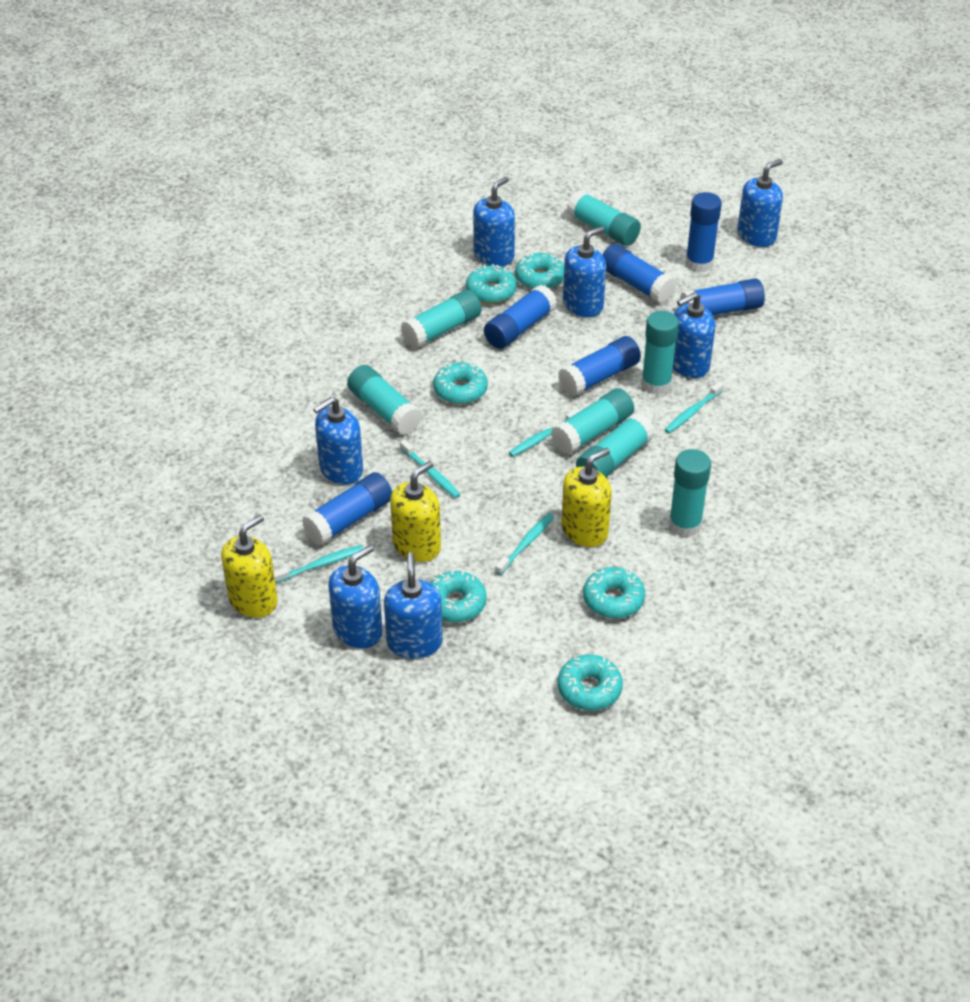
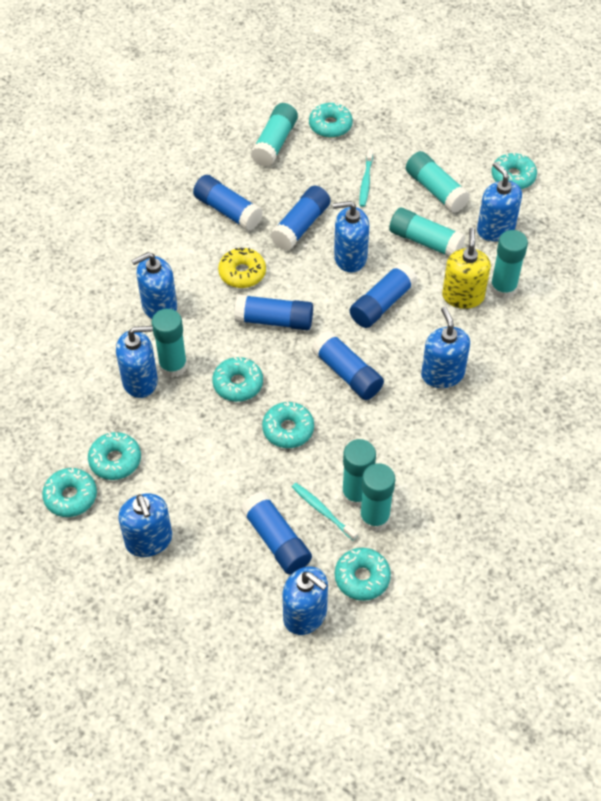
turquoise donut: 6 -> 7
turquoise toothbrush: 5 -> 2
yellow donut: 0 -> 1
yellow soap dispenser: 3 -> 1

